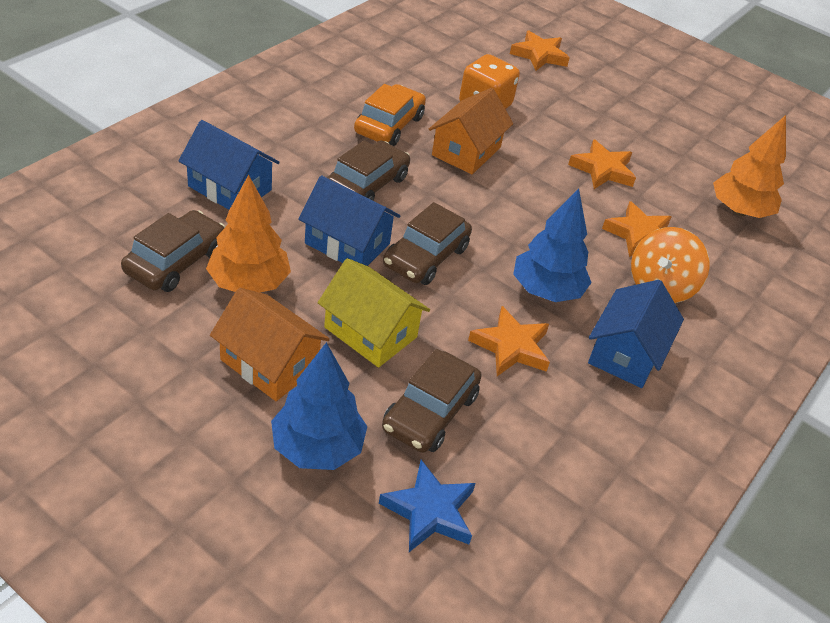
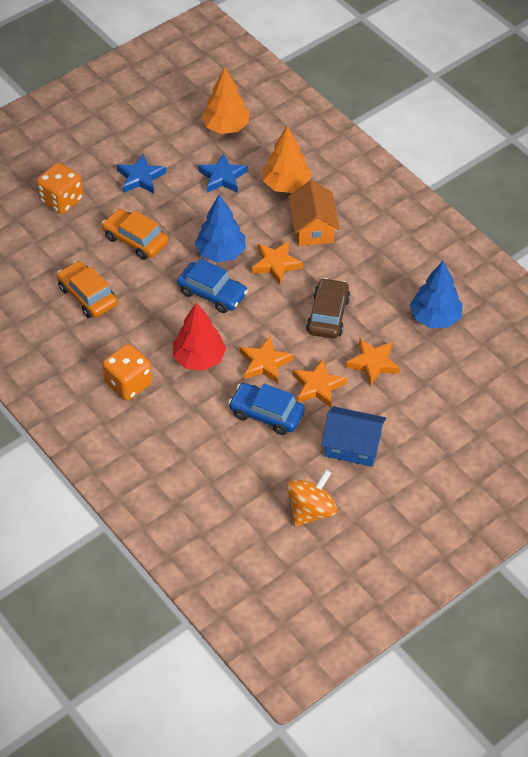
blue car: 0 -> 2
blue house: 3 -> 1
blue star: 1 -> 2
brown car: 4 -> 1
orange car: 1 -> 2
orange dice: 1 -> 2
orange house: 2 -> 1
red tree: 0 -> 1
yellow house: 1 -> 0

